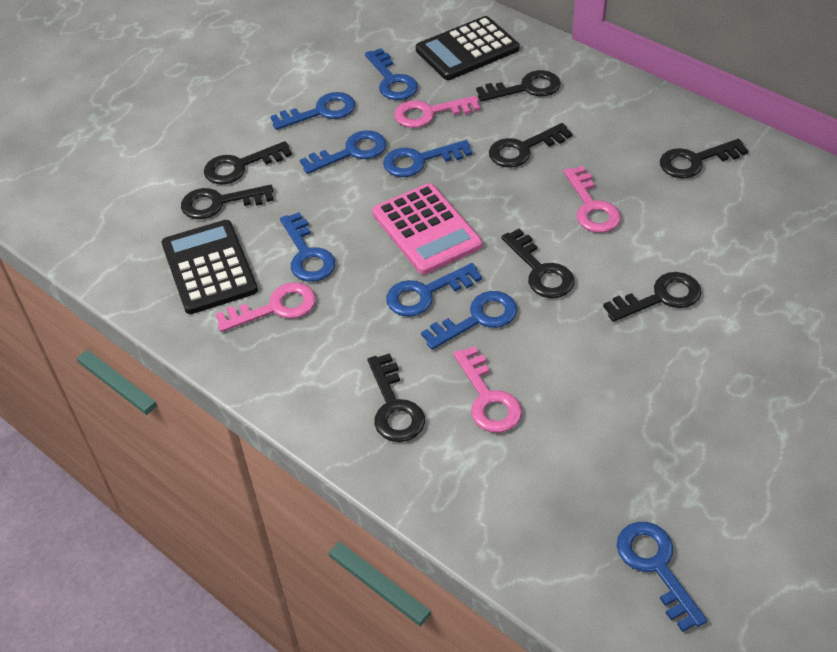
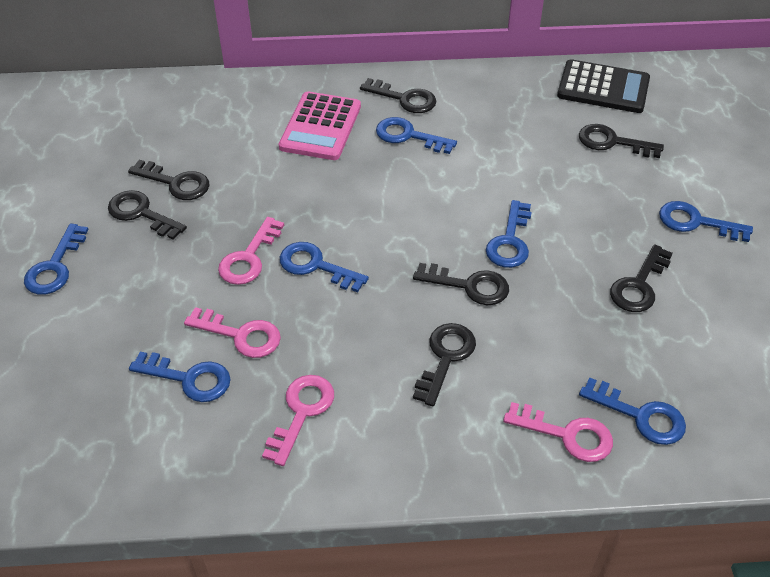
black calculator: 2 -> 1
black key: 8 -> 7
blue key: 8 -> 7

